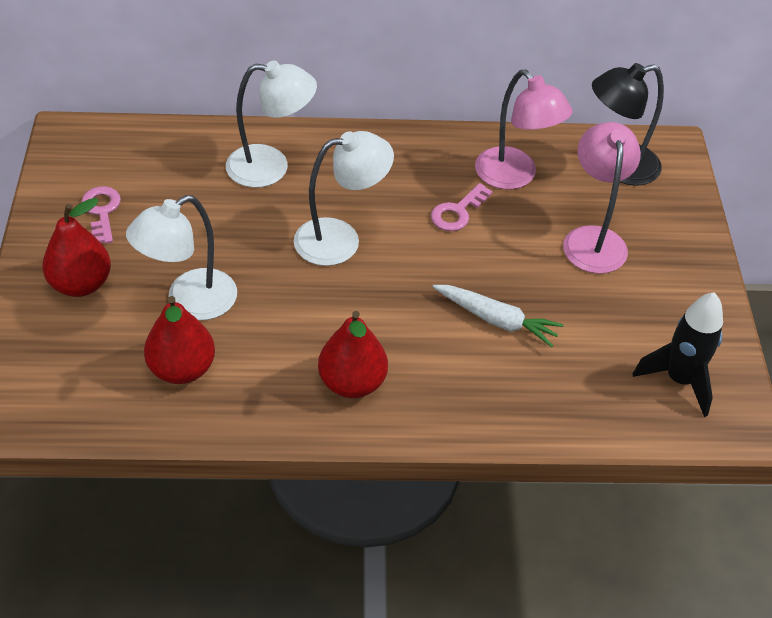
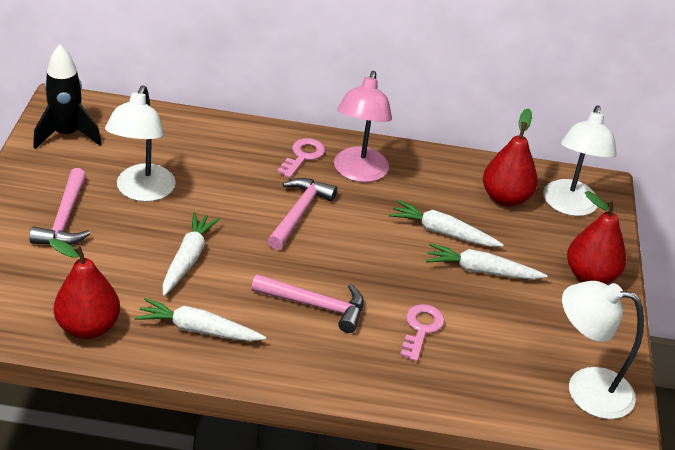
black lamp: 1 -> 0
pink hammer: 0 -> 3
pink lamp: 2 -> 1
white carrot: 1 -> 4

